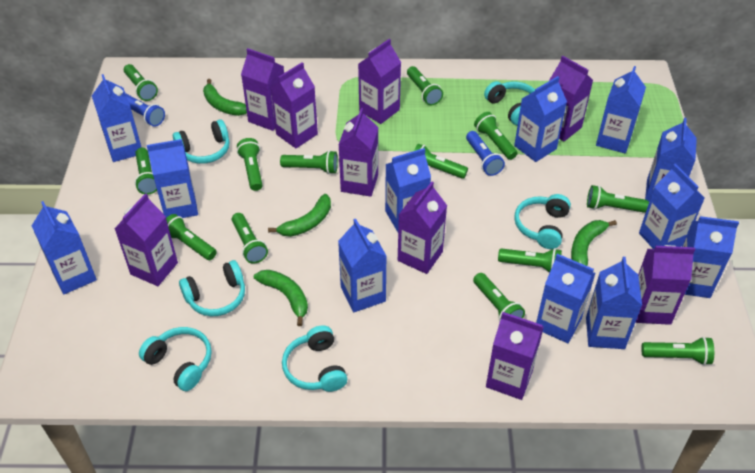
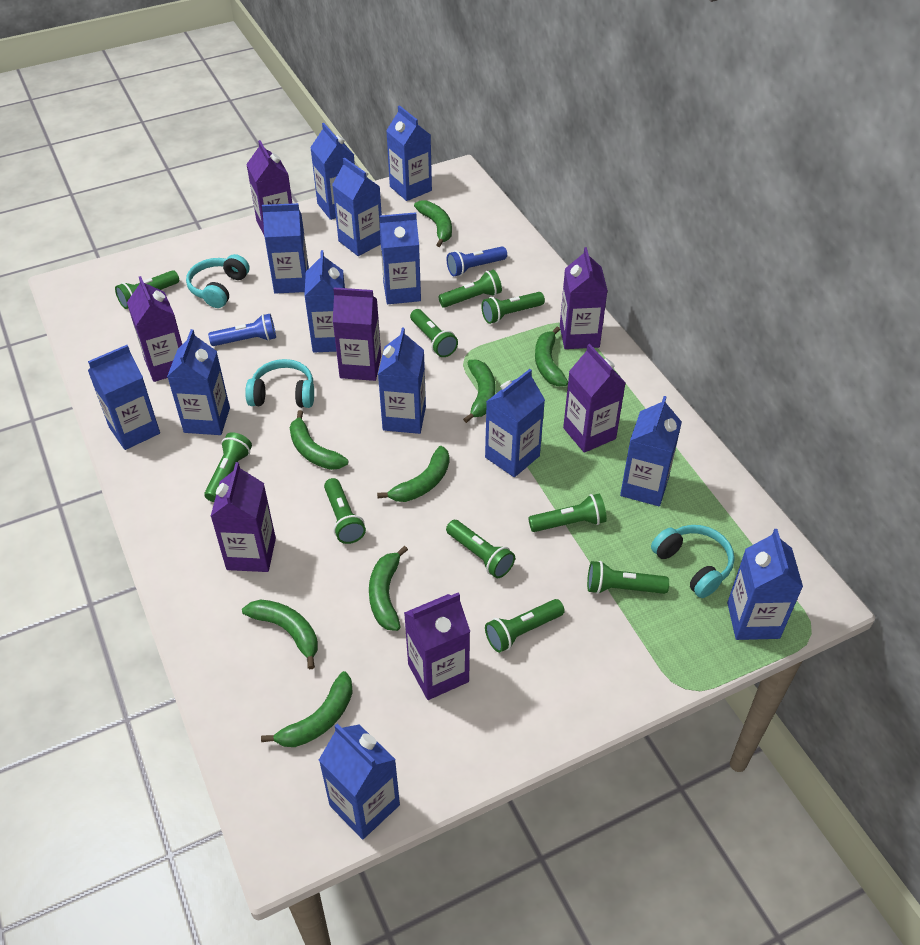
blue carton: 12 -> 13
green banana: 4 -> 8
green flashlight: 13 -> 10
purple carton: 9 -> 7
turquoise headphones: 6 -> 3

